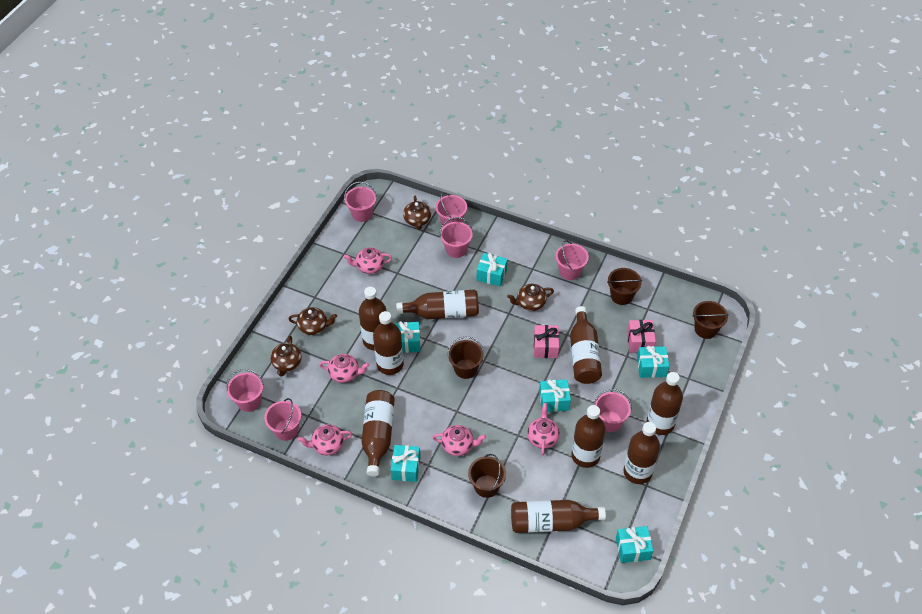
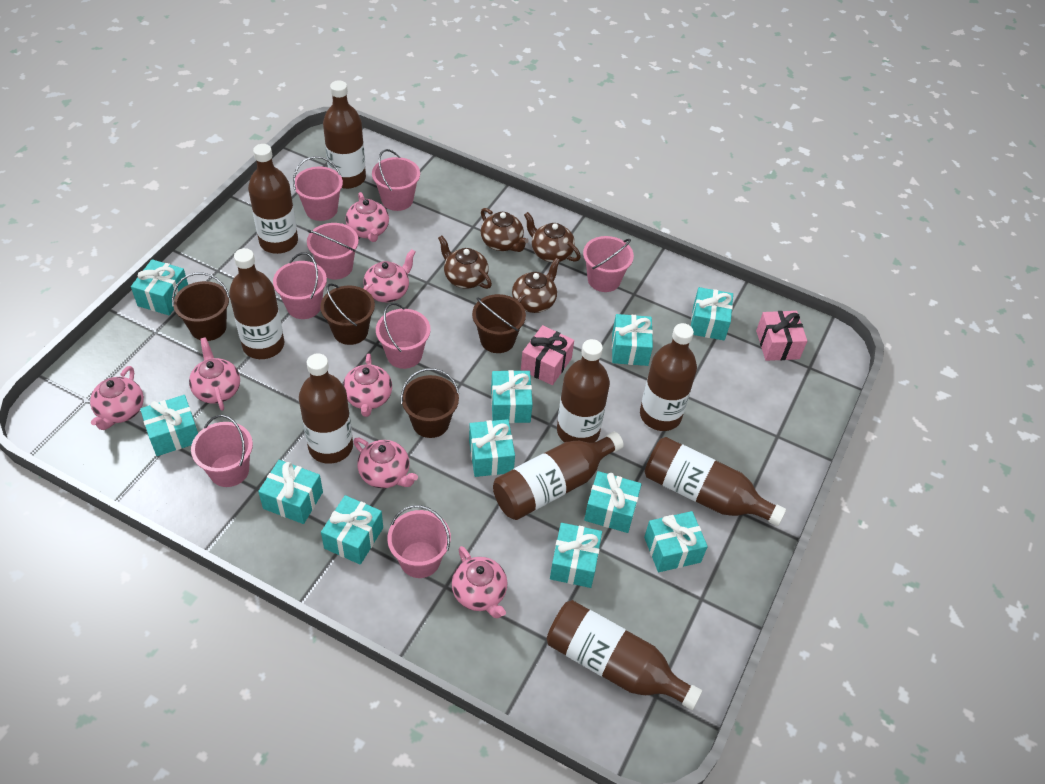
pink bucket: 7 -> 8
pink teapot: 5 -> 7
turquoise gift: 6 -> 11

